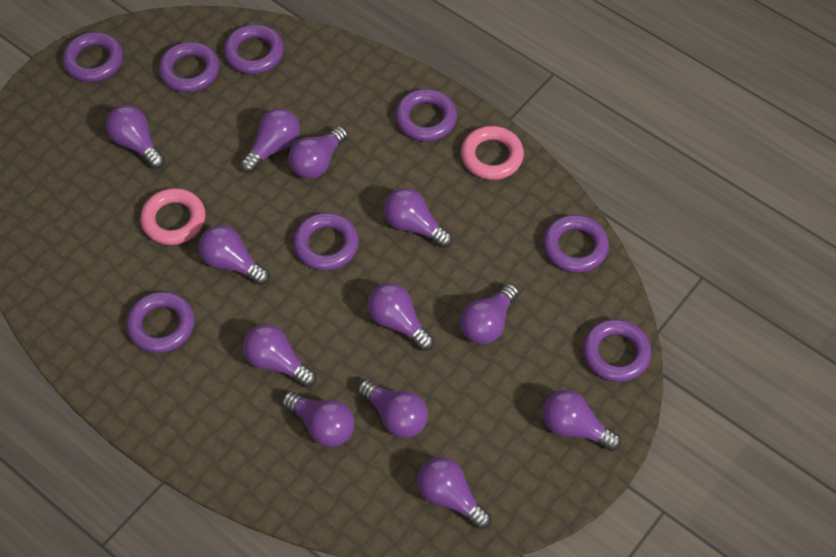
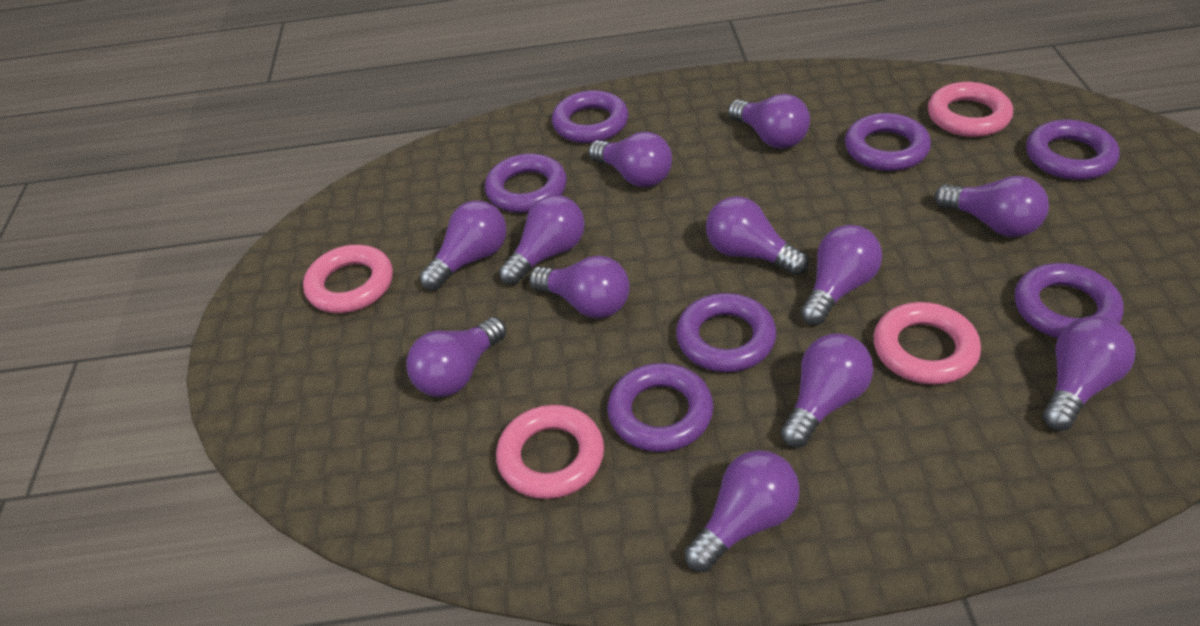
pink ring: 2 -> 4
purple ring: 8 -> 7

